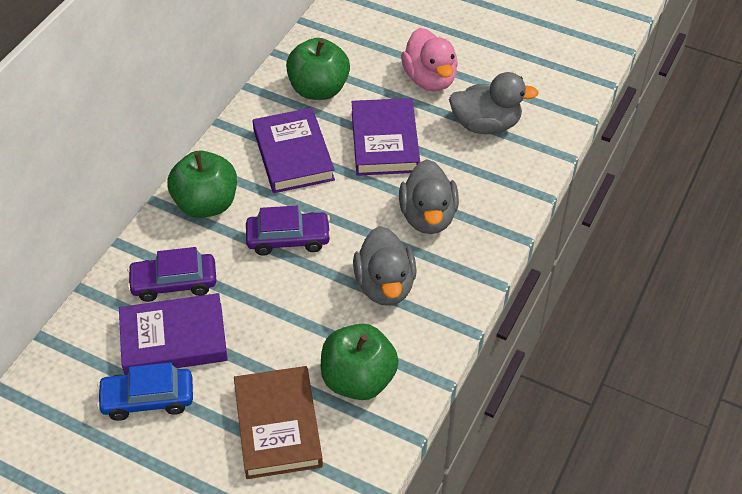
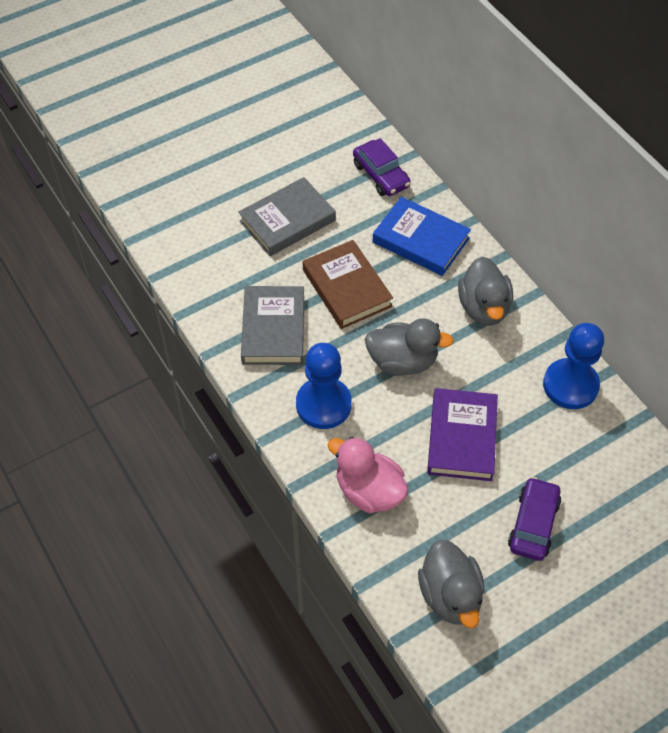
blue book: 0 -> 1
blue car: 1 -> 0
blue pawn: 0 -> 2
green apple: 3 -> 0
grey book: 0 -> 2
purple book: 3 -> 1

